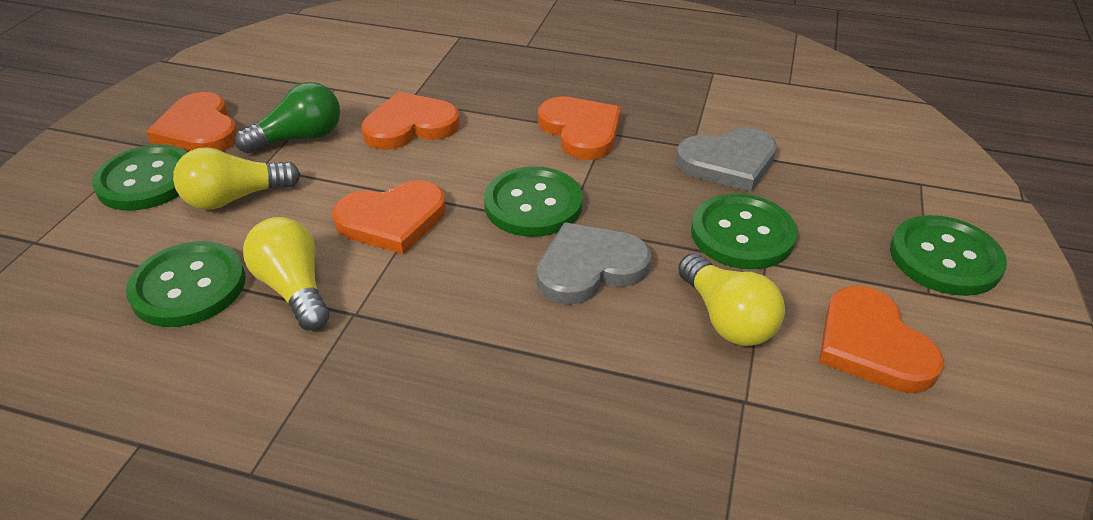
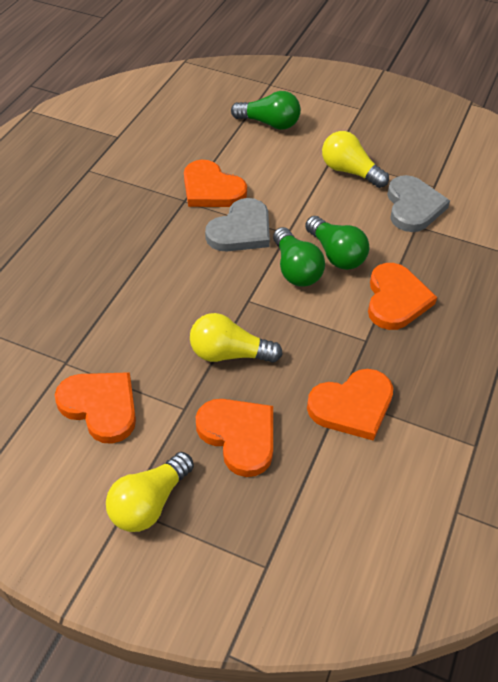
green button: 5 -> 0
green light bulb: 1 -> 3

